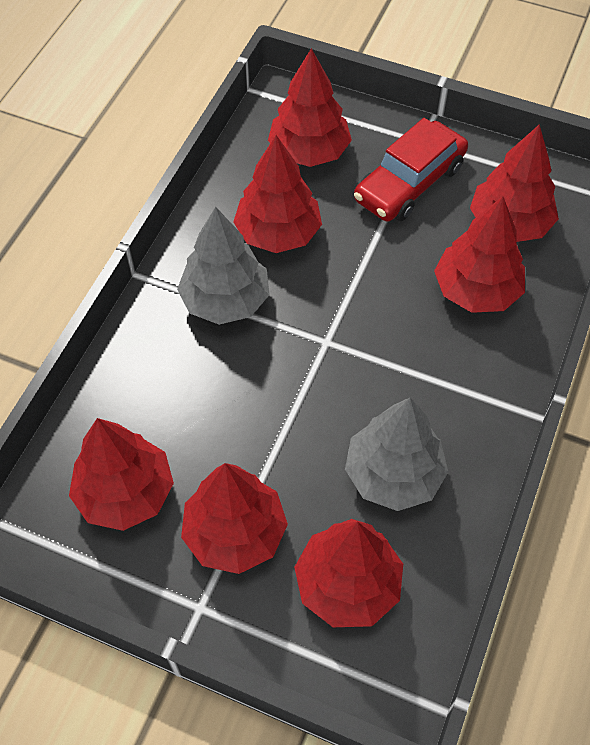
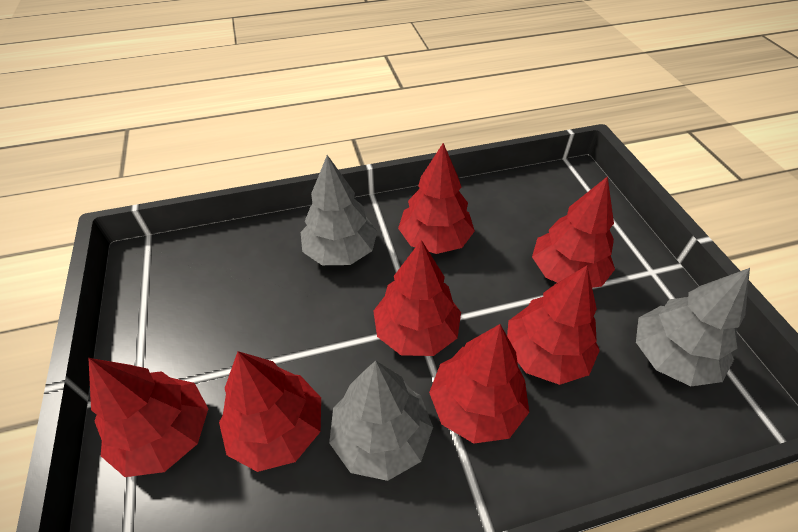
grey tree: 2 -> 3
red car: 1 -> 0

